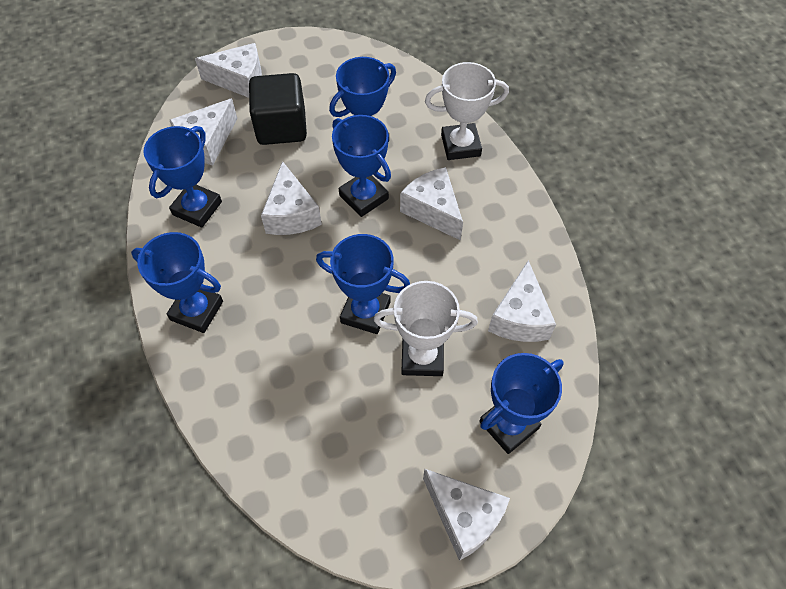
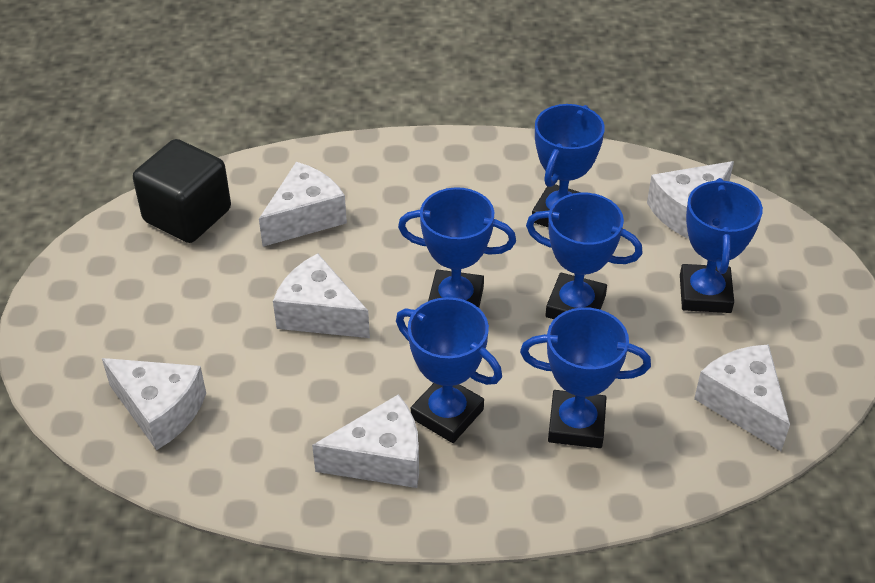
white trophy: 2 -> 0

